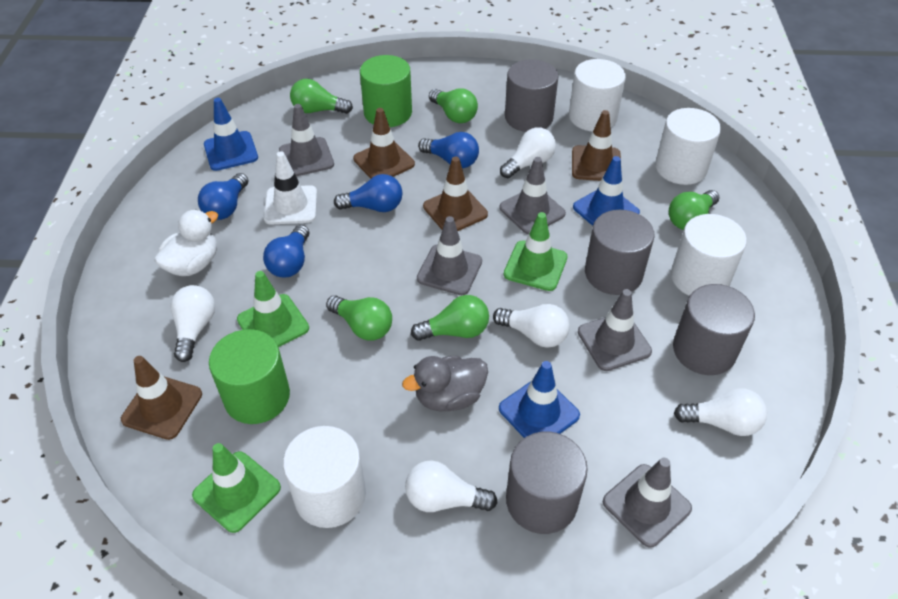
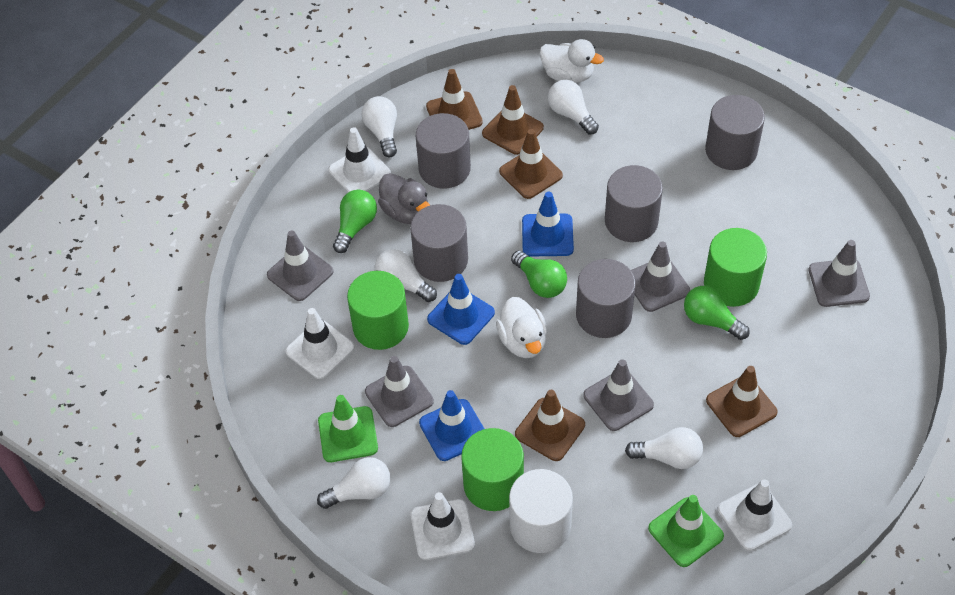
blue light bulb: 4 -> 0
brown traffic cone: 4 -> 5
green cylinder: 2 -> 3
green light bulb: 5 -> 3
green traffic cone: 3 -> 2
grey cylinder: 4 -> 5
white cylinder: 4 -> 1
white duck: 1 -> 2
white traffic cone: 1 -> 4

